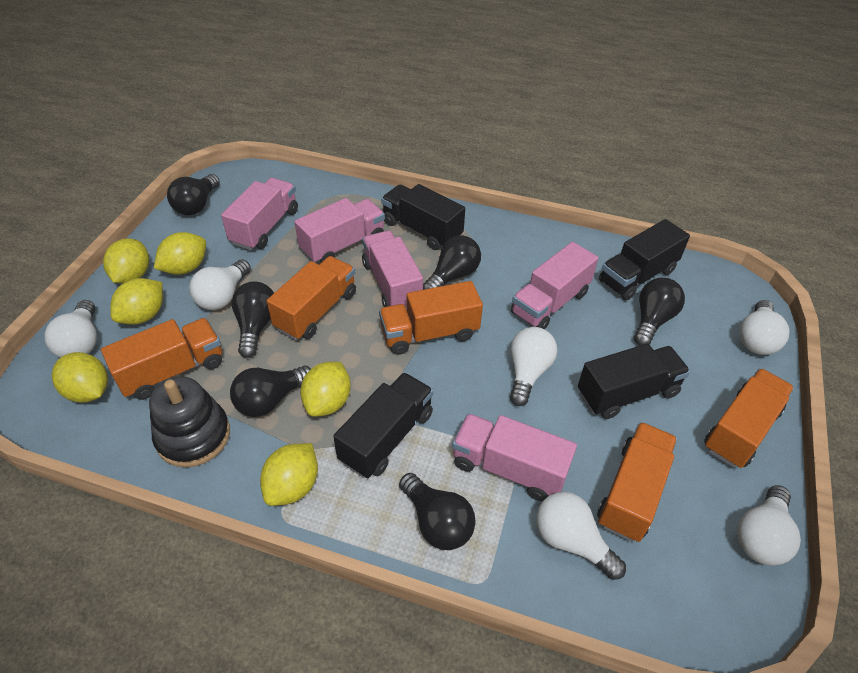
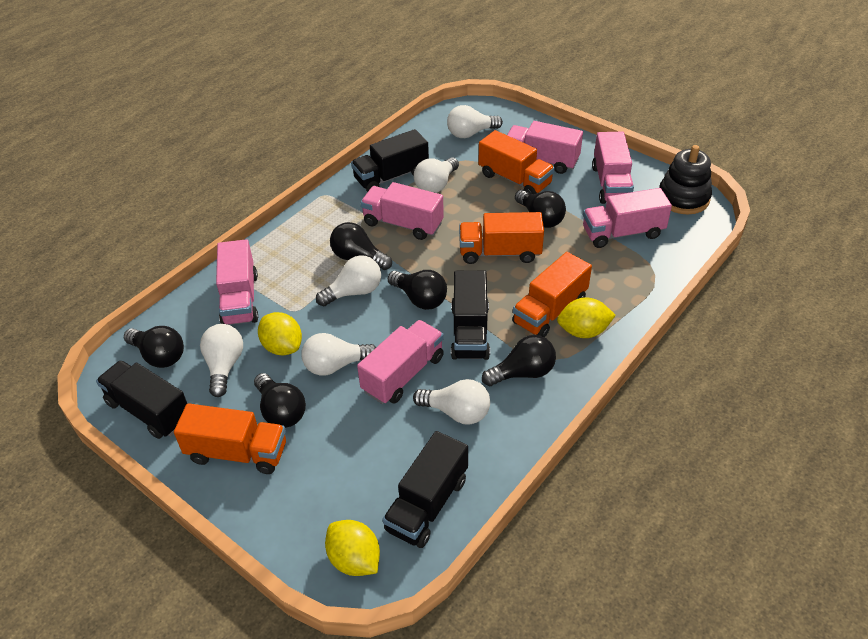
orange truck: 5 -> 4
pink truck: 5 -> 6
yellow lemon: 6 -> 3

